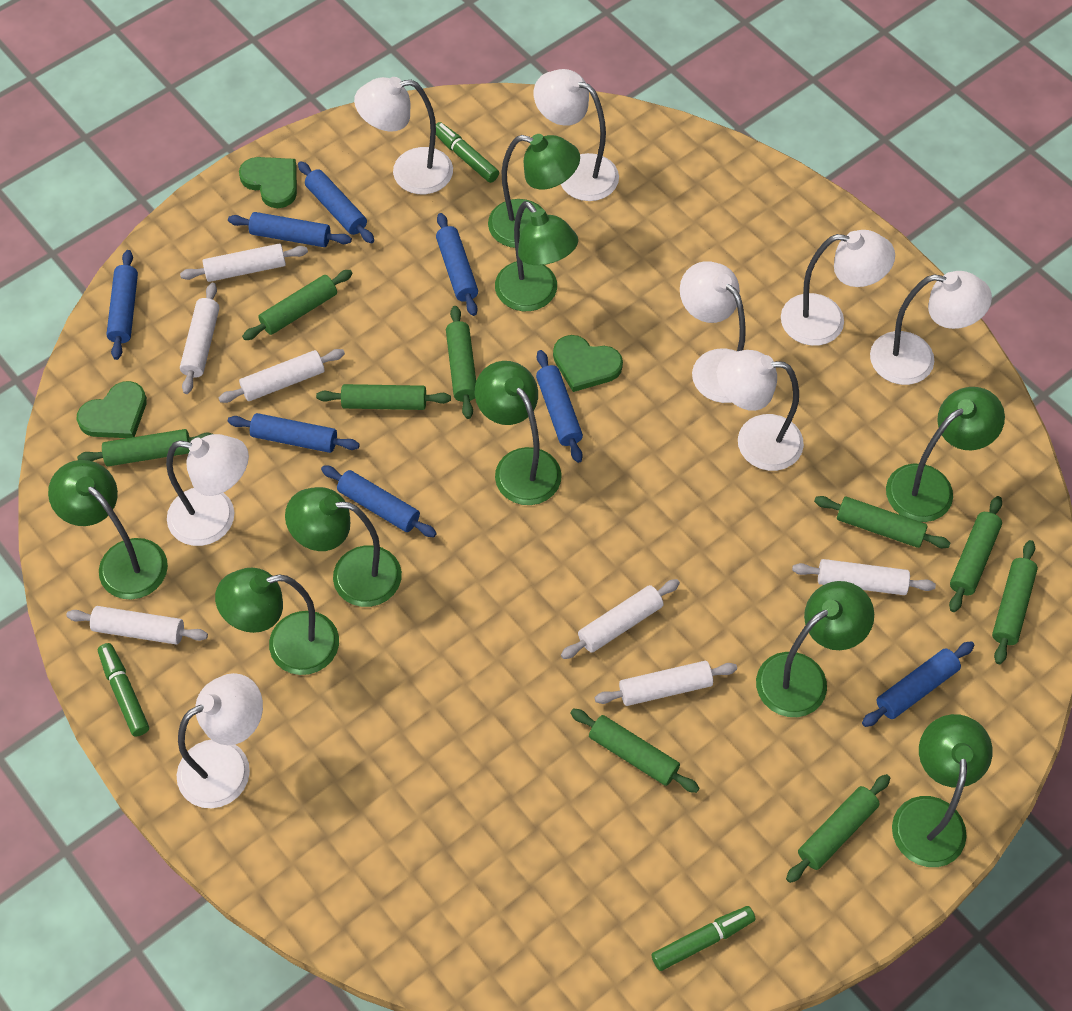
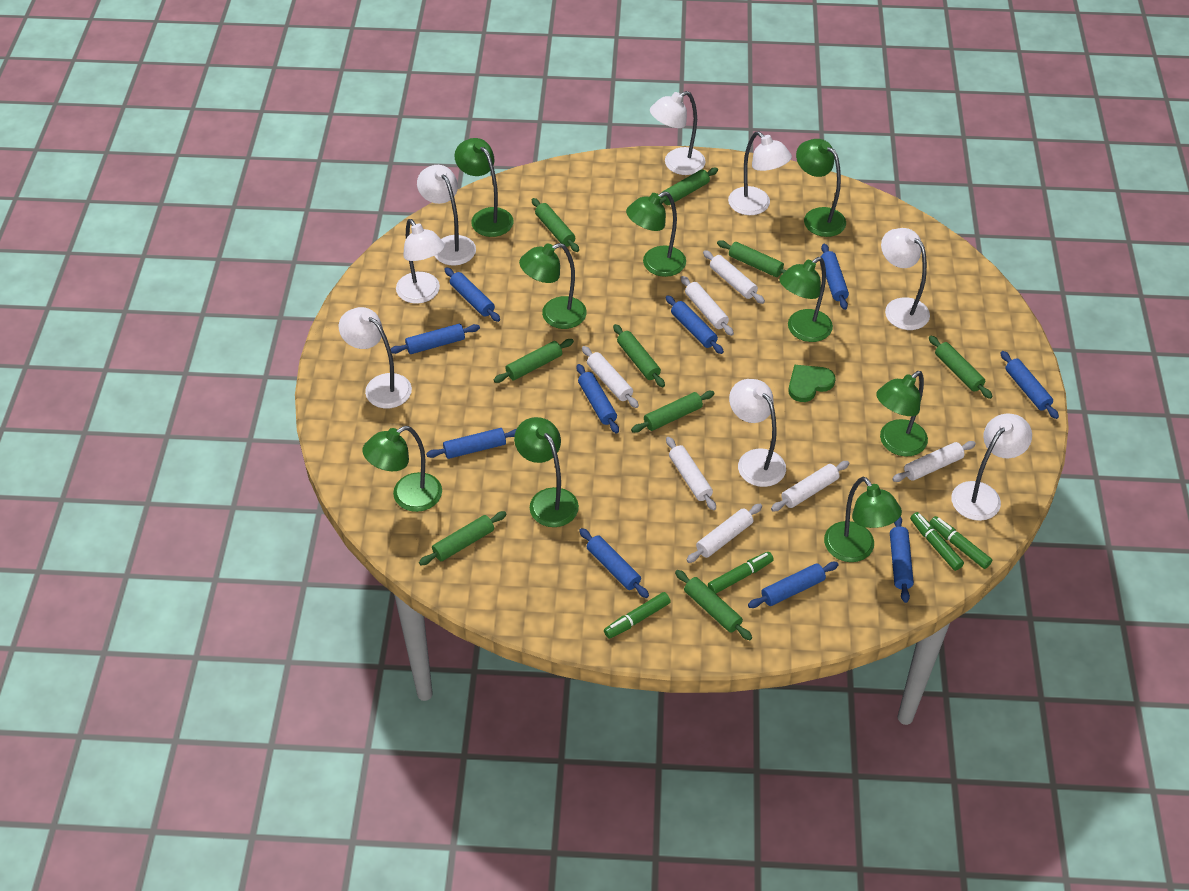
blue rolling pin: 8 -> 10
green heart: 3 -> 1
green marker: 3 -> 4

